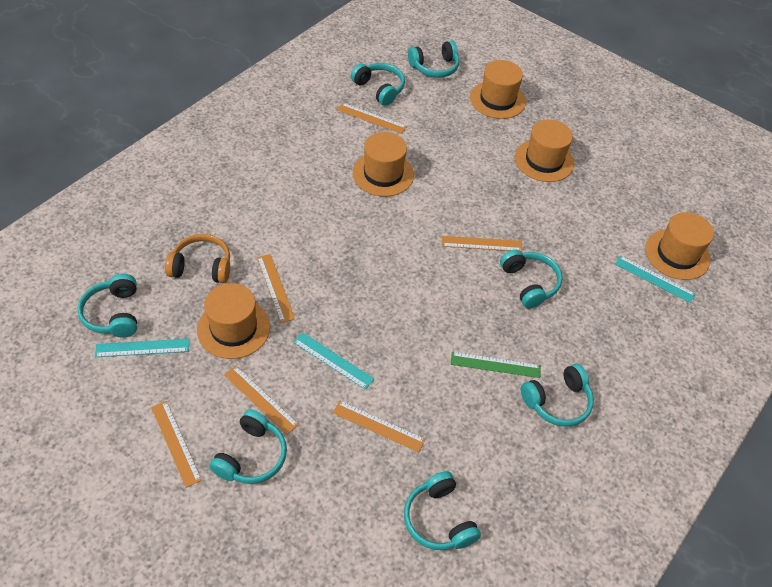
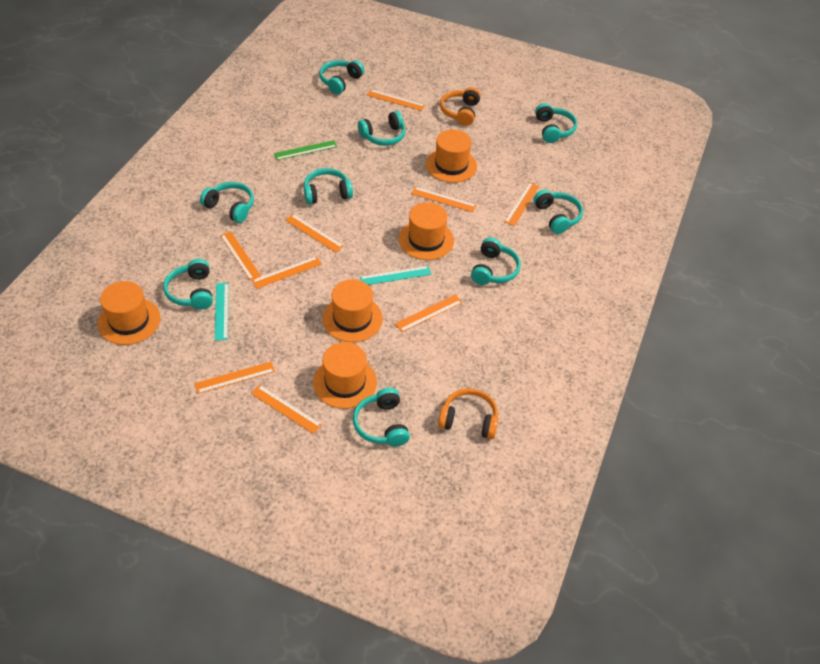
orange headphones: 1 -> 2
orange ruler: 6 -> 9
turquoise headphones: 7 -> 9
turquoise ruler: 3 -> 2

